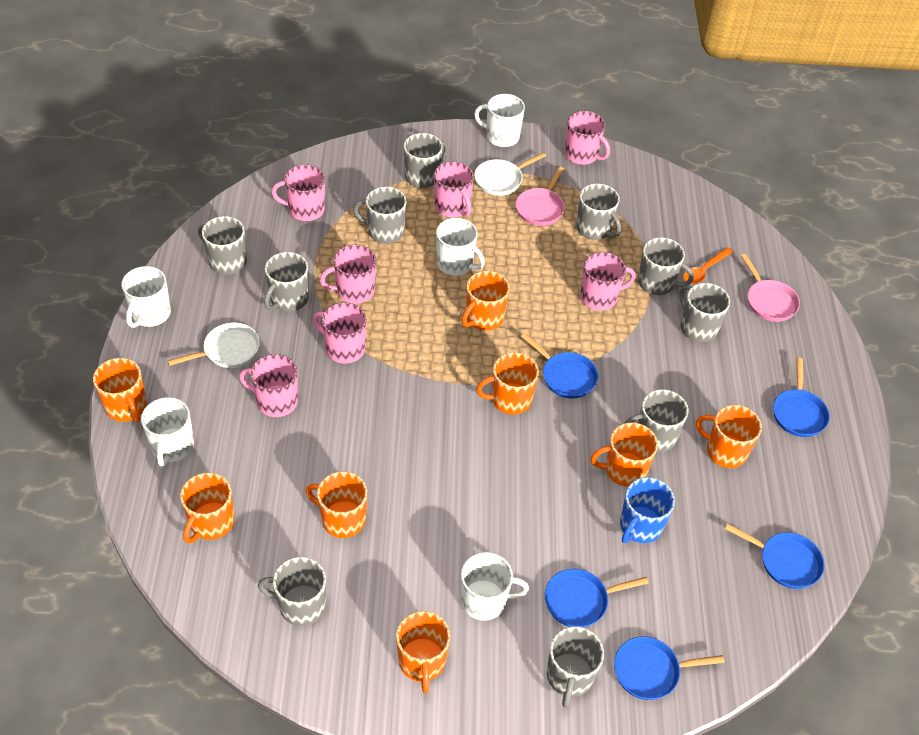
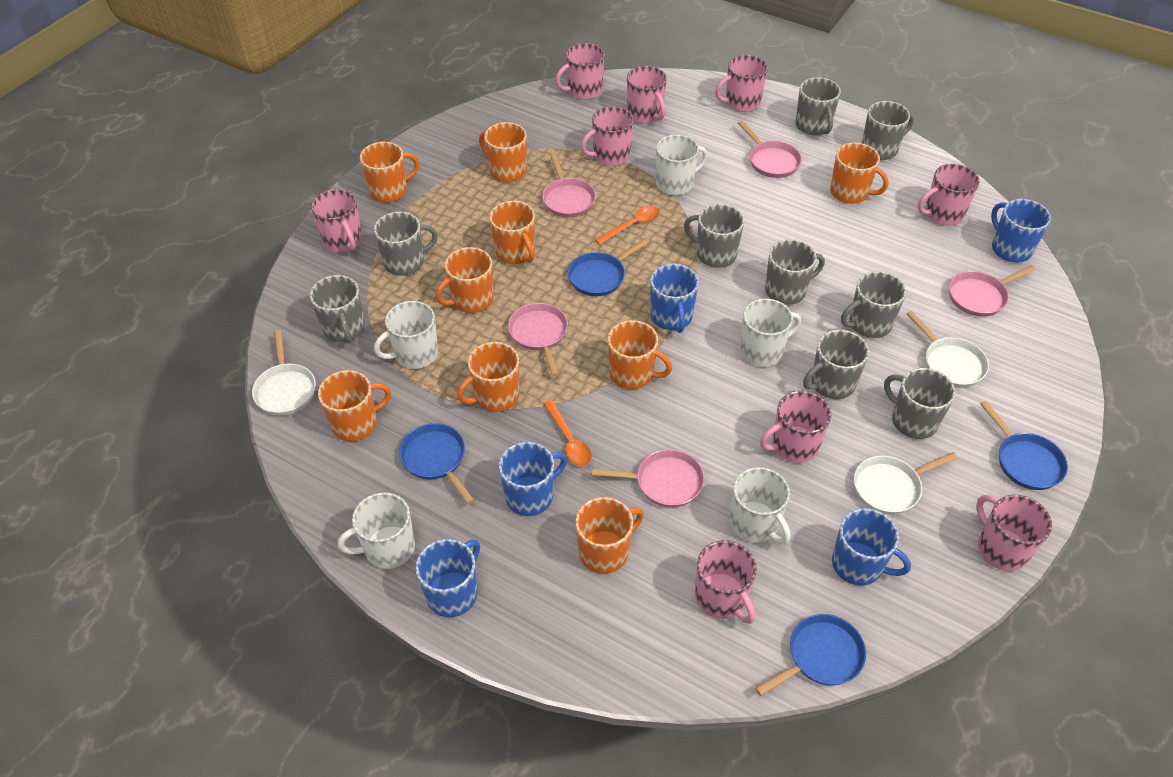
blue mug: 1 -> 5
blue pan: 5 -> 4
grey mug: 10 -> 9
orange mug: 8 -> 9
orange spoon: 1 -> 2
pink mug: 7 -> 9
pink pan: 2 -> 5
white pan: 2 -> 3

